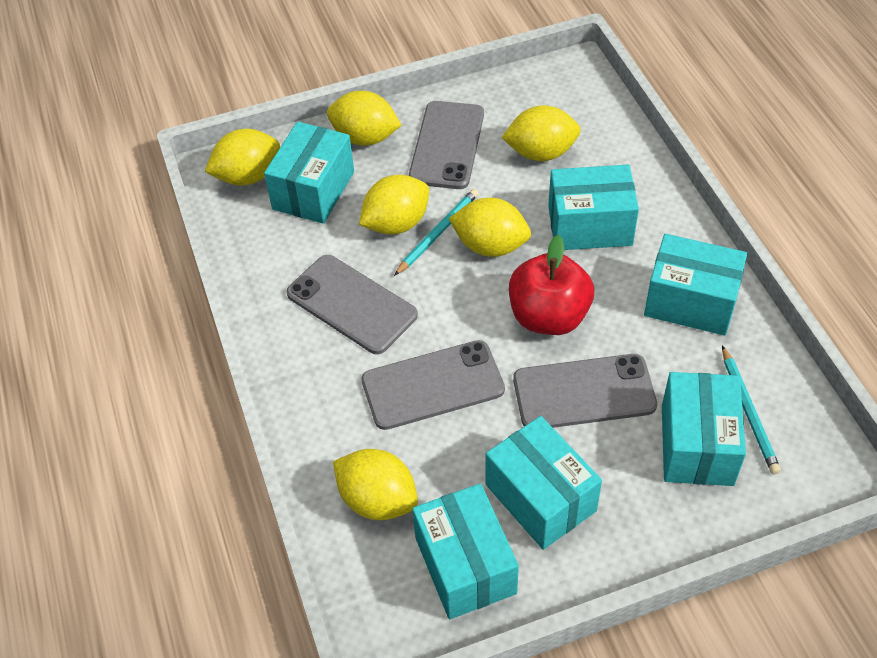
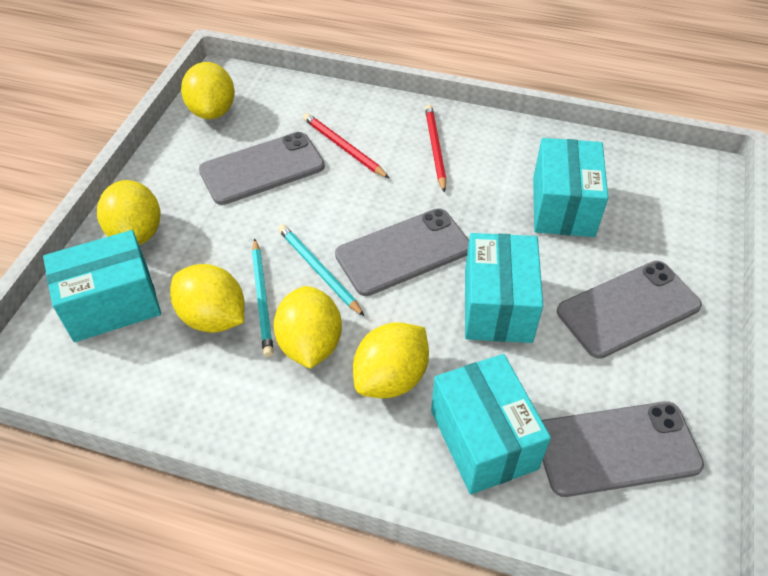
red apple: 1 -> 0
red pencil: 0 -> 2
turquoise box: 6 -> 4
yellow lemon: 6 -> 5

